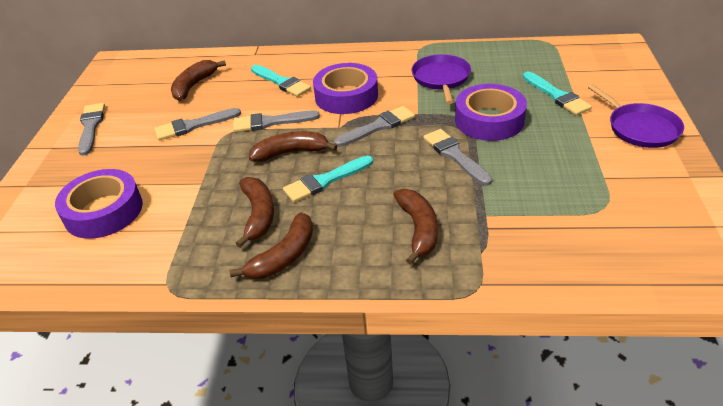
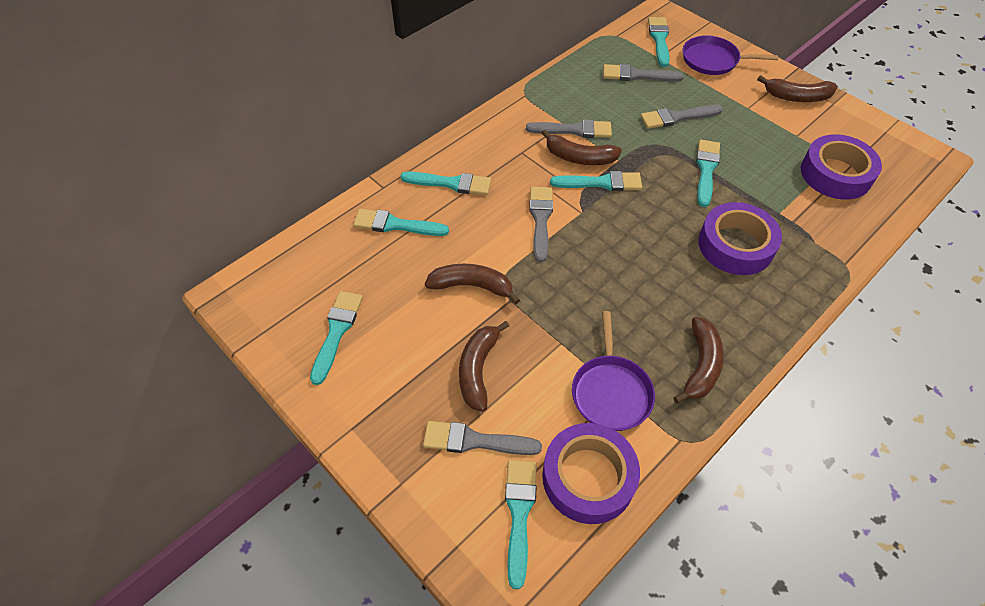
turquoise brush: 3 -> 7

